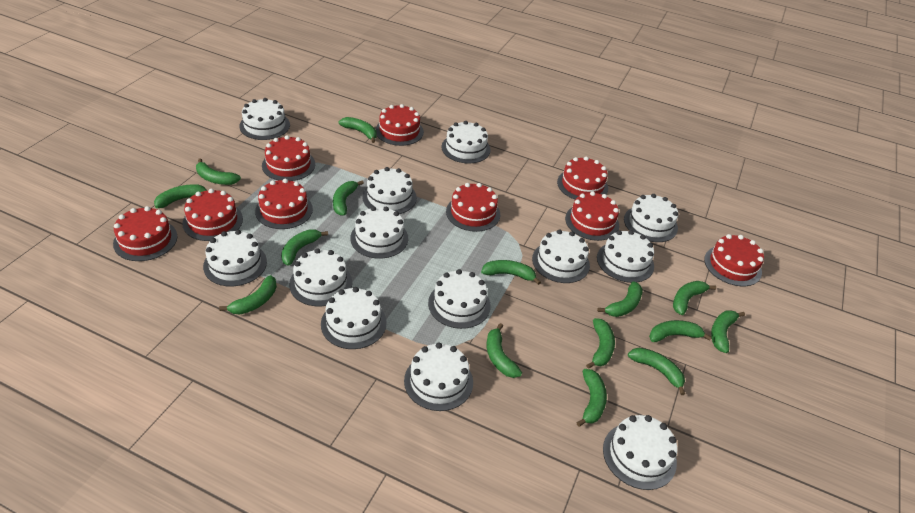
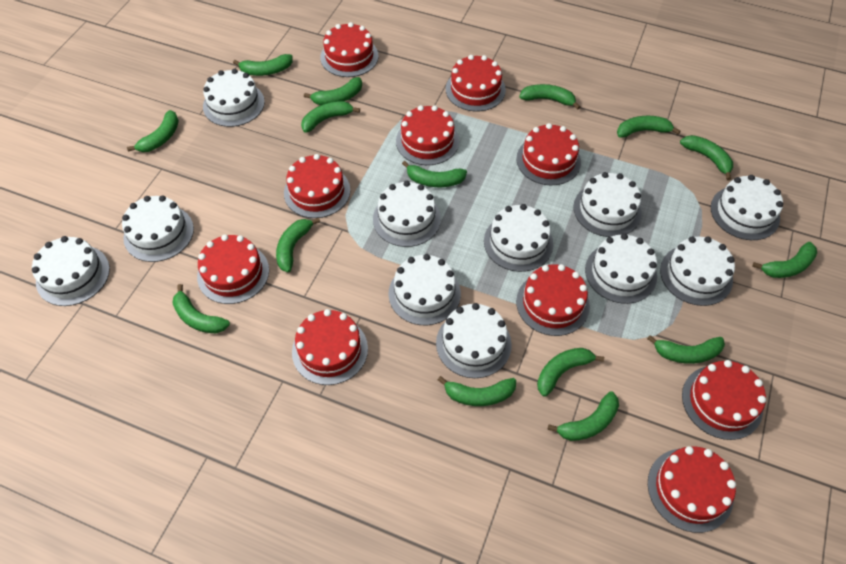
red cake: 9 -> 10
white cake: 13 -> 11

